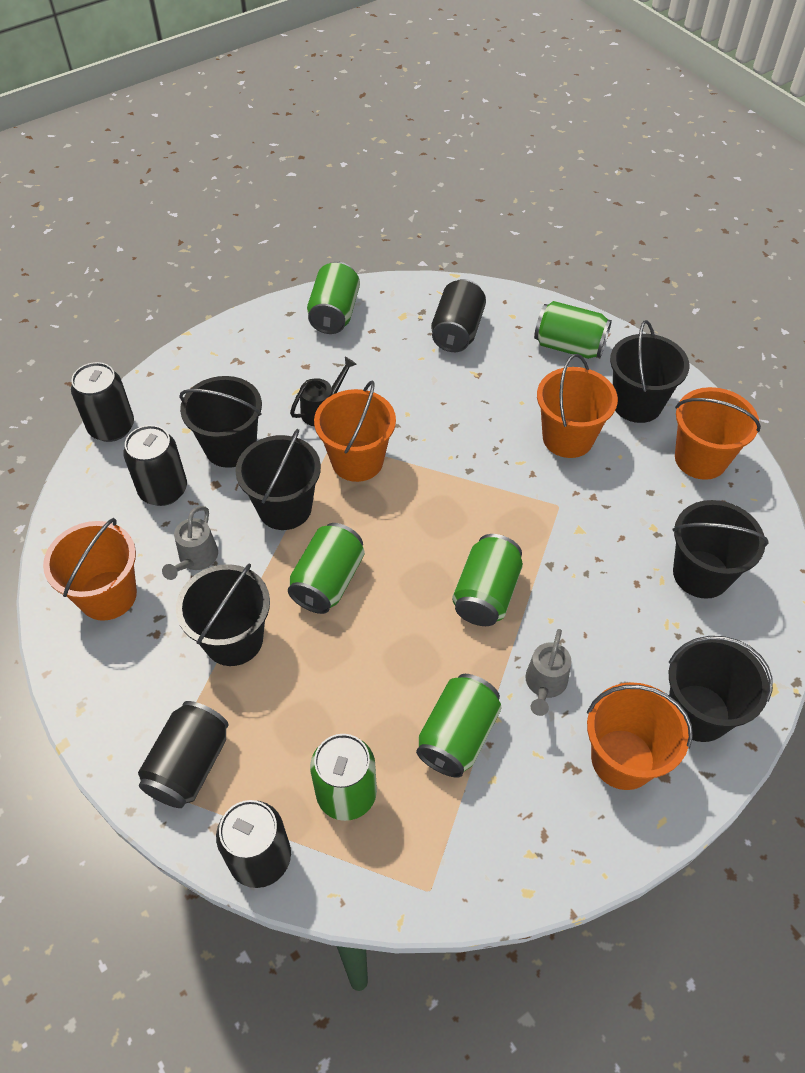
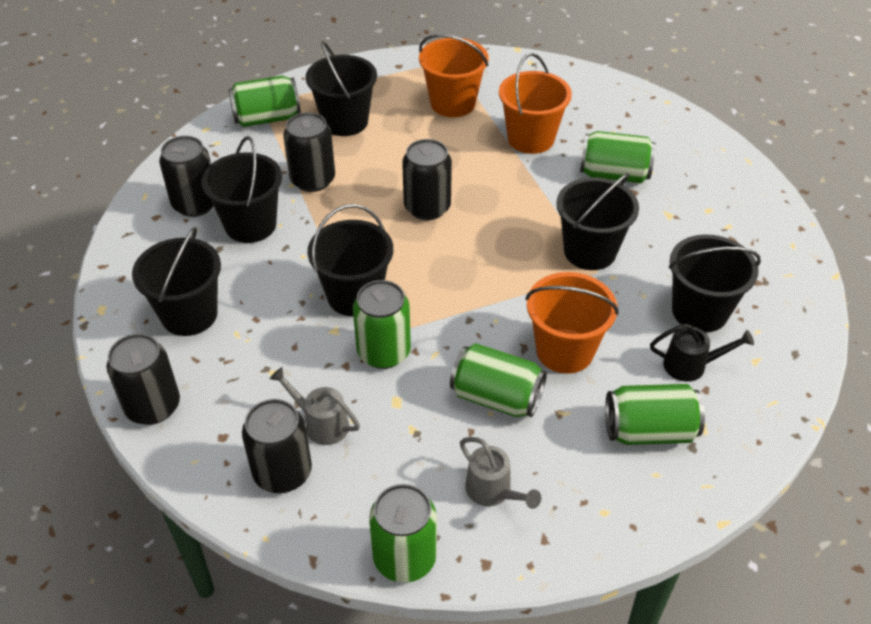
orange bucket: 5 -> 3

